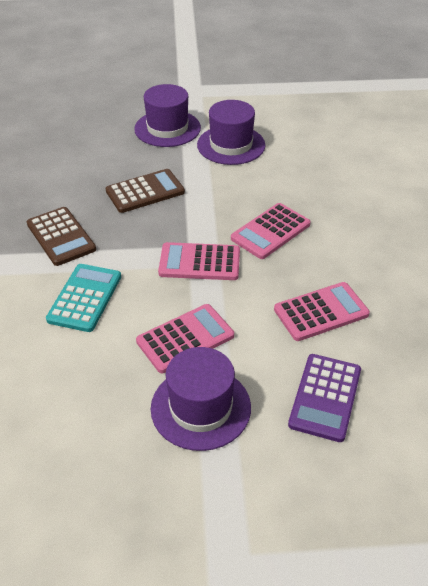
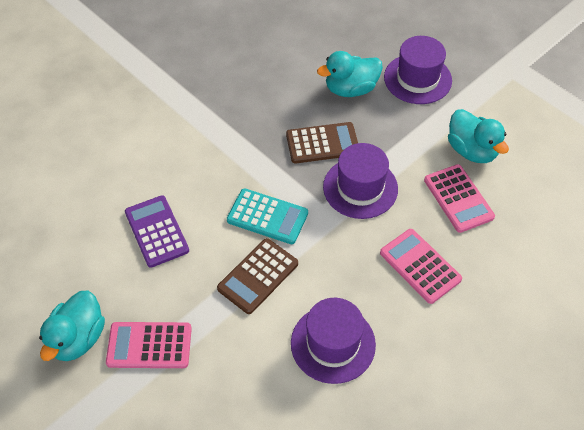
pink calculator: 4 -> 3
turquoise duck: 0 -> 3

